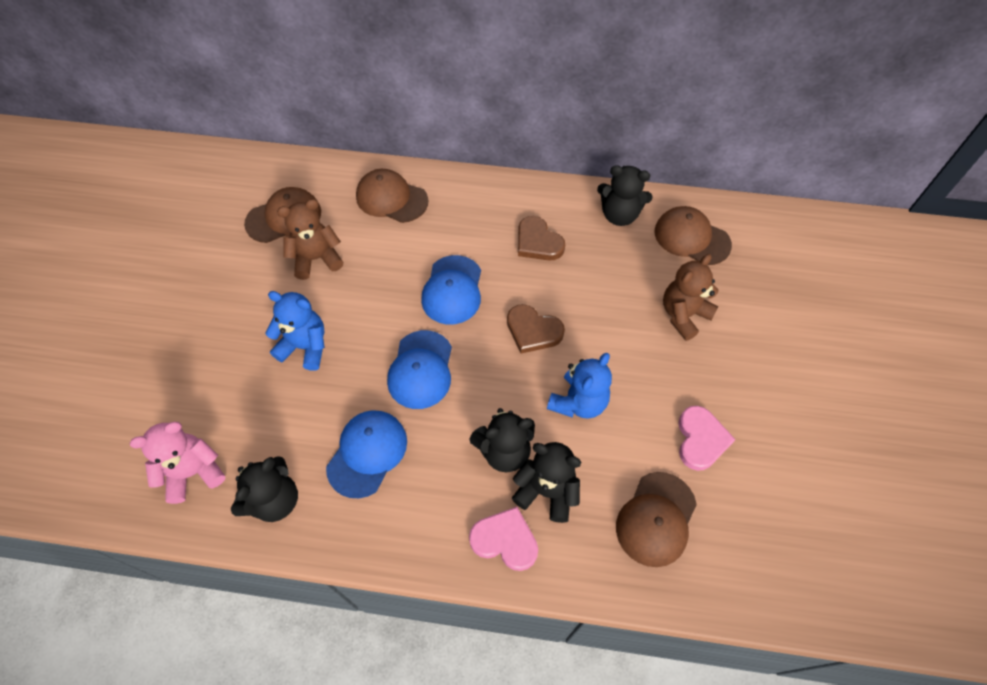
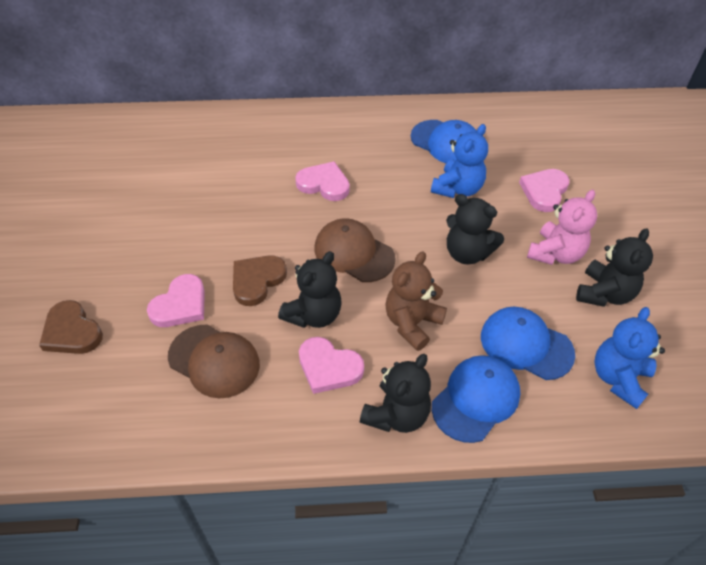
brown cap: 4 -> 2
brown teddy bear: 2 -> 1
pink heart: 2 -> 4

